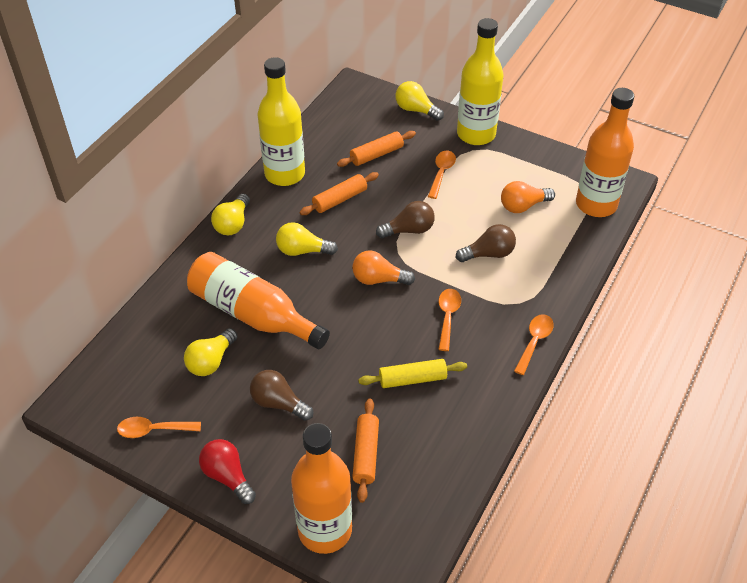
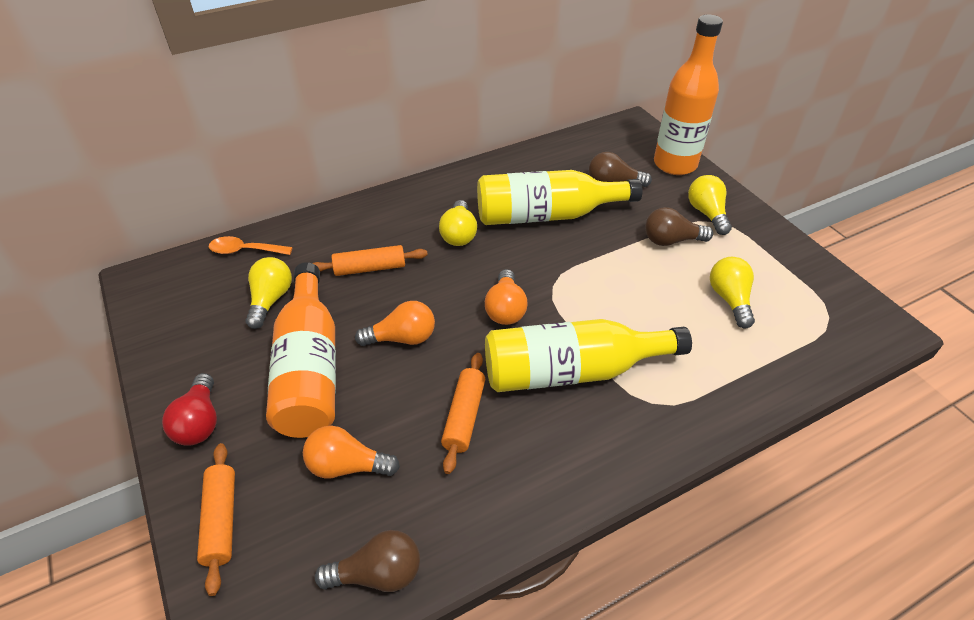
orange bottle: 3 -> 2
orange light bulb: 2 -> 3
orange spoon: 4 -> 1
yellow rolling pin: 1 -> 0

